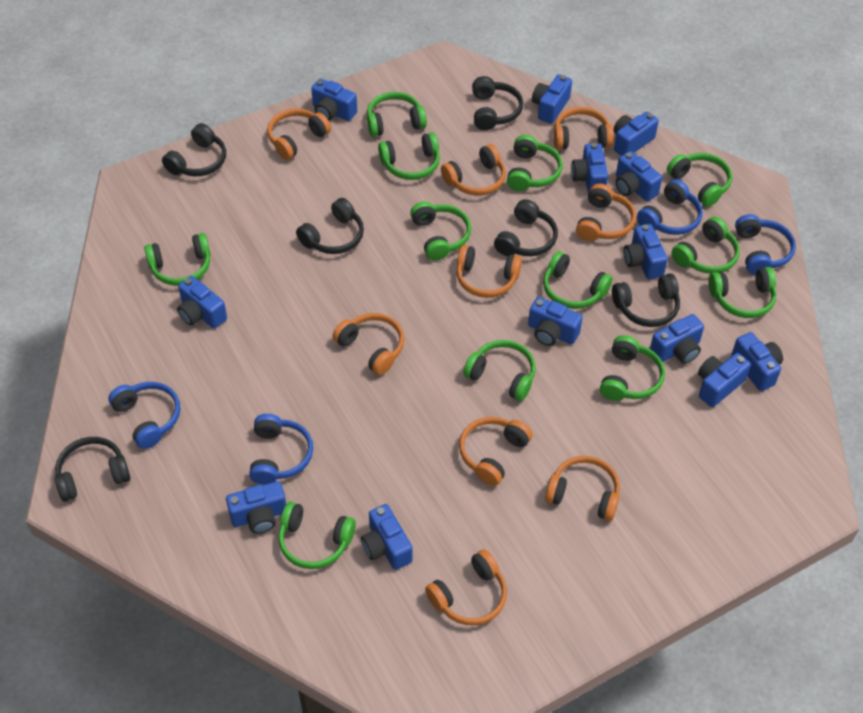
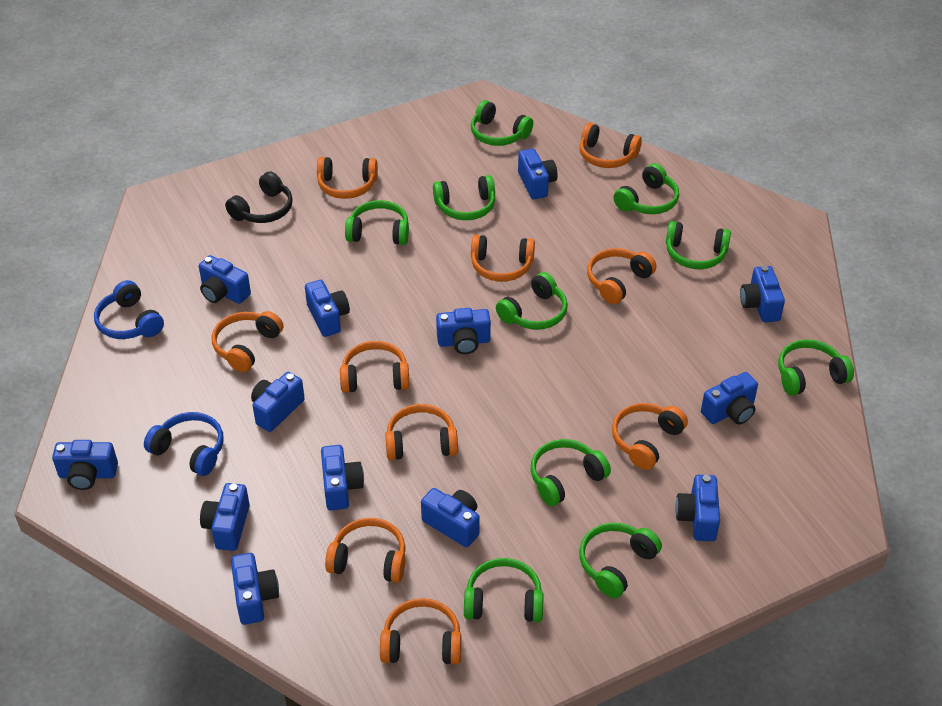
black headphones: 6 -> 1
blue headphones: 4 -> 2
green headphones: 12 -> 10
orange headphones: 9 -> 10

